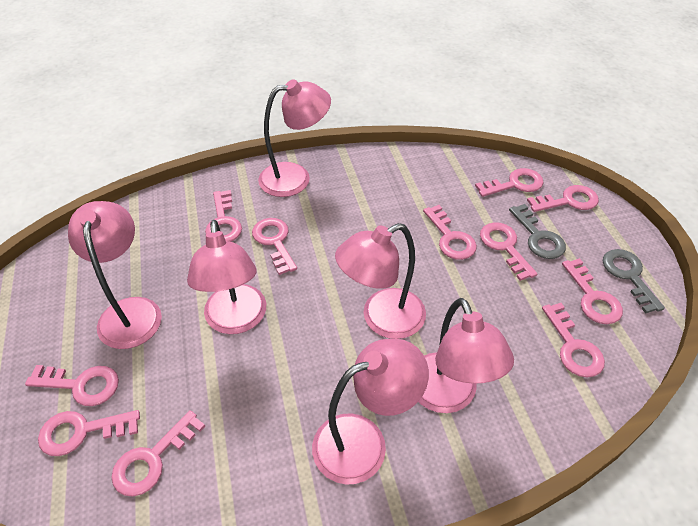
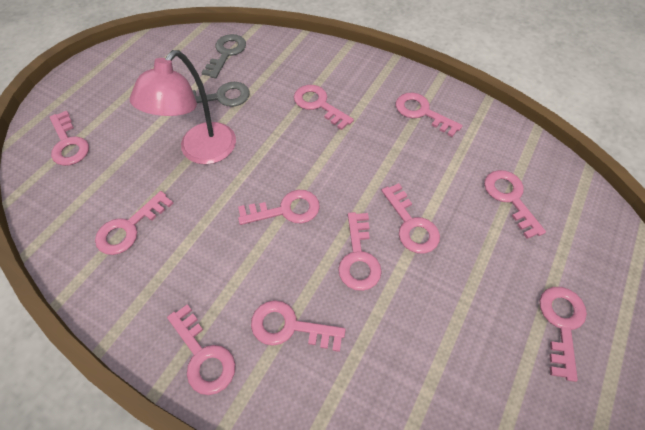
pink lamp: 6 -> 1

